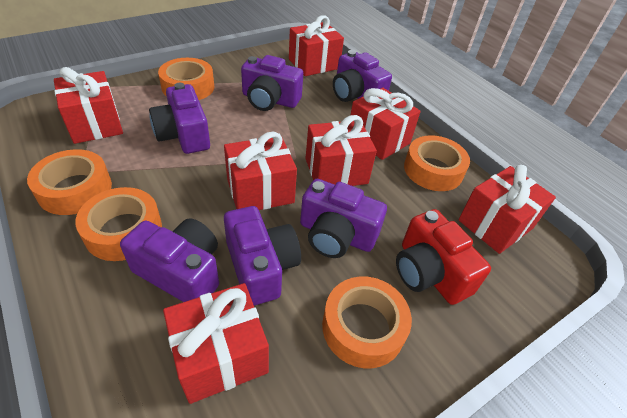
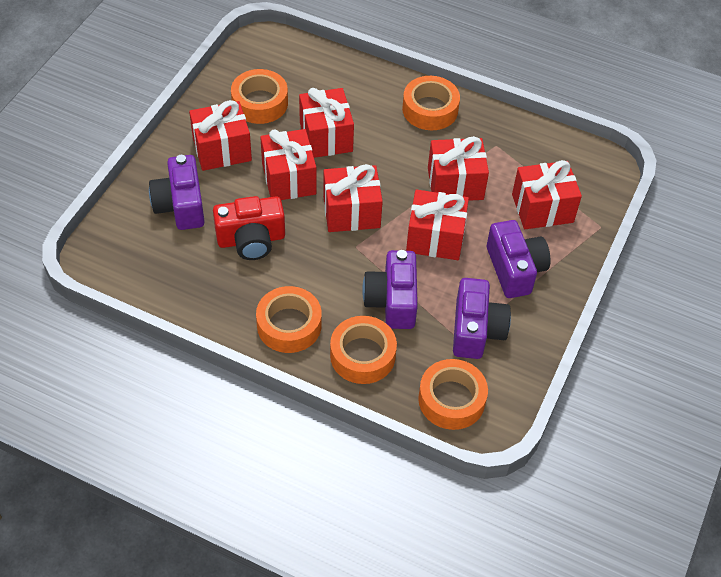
purple camera: 6 -> 4

